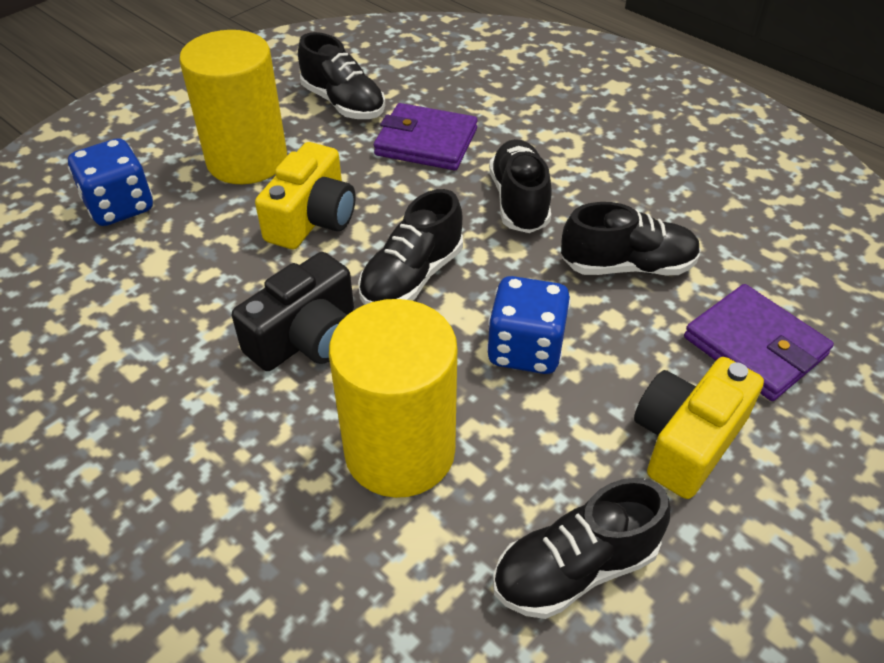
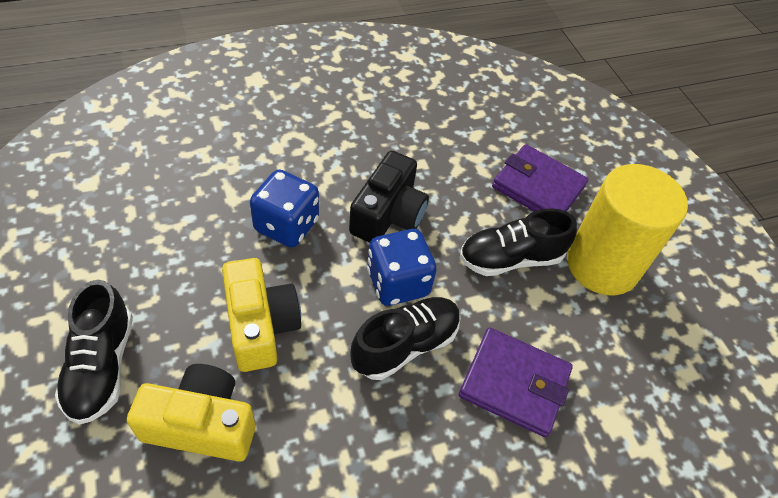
black shoe: 5 -> 3
yellow cylinder: 2 -> 1

